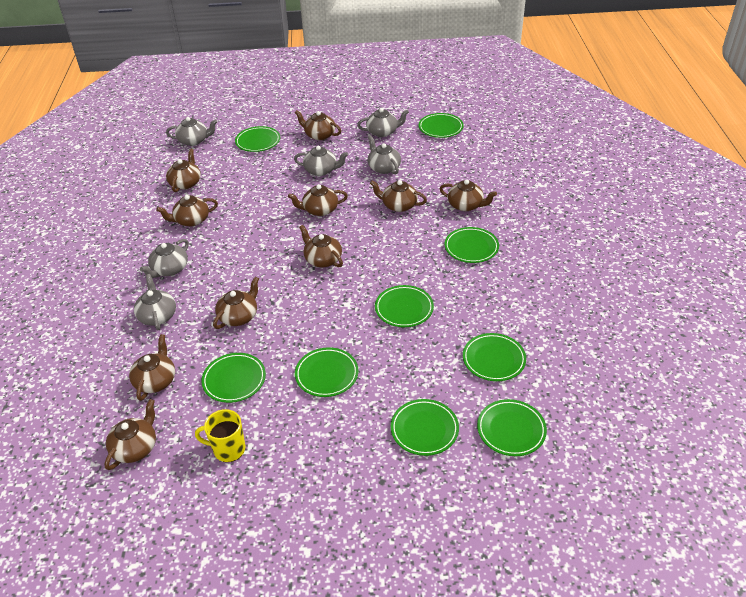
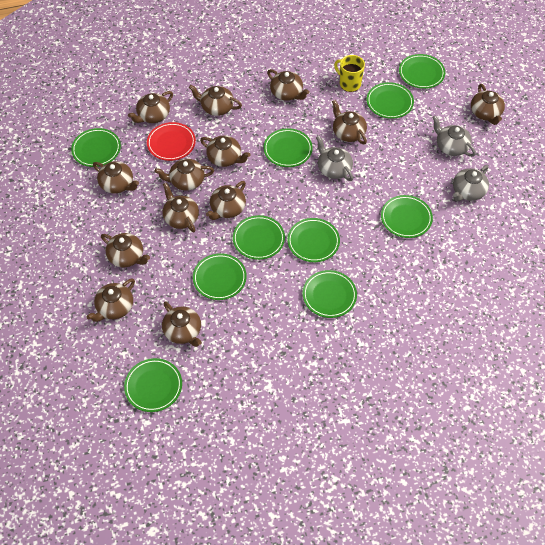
brown teapot: 10 -> 13
green plate: 9 -> 10
grey teapot: 6 -> 3
red plate: 0 -> 1

